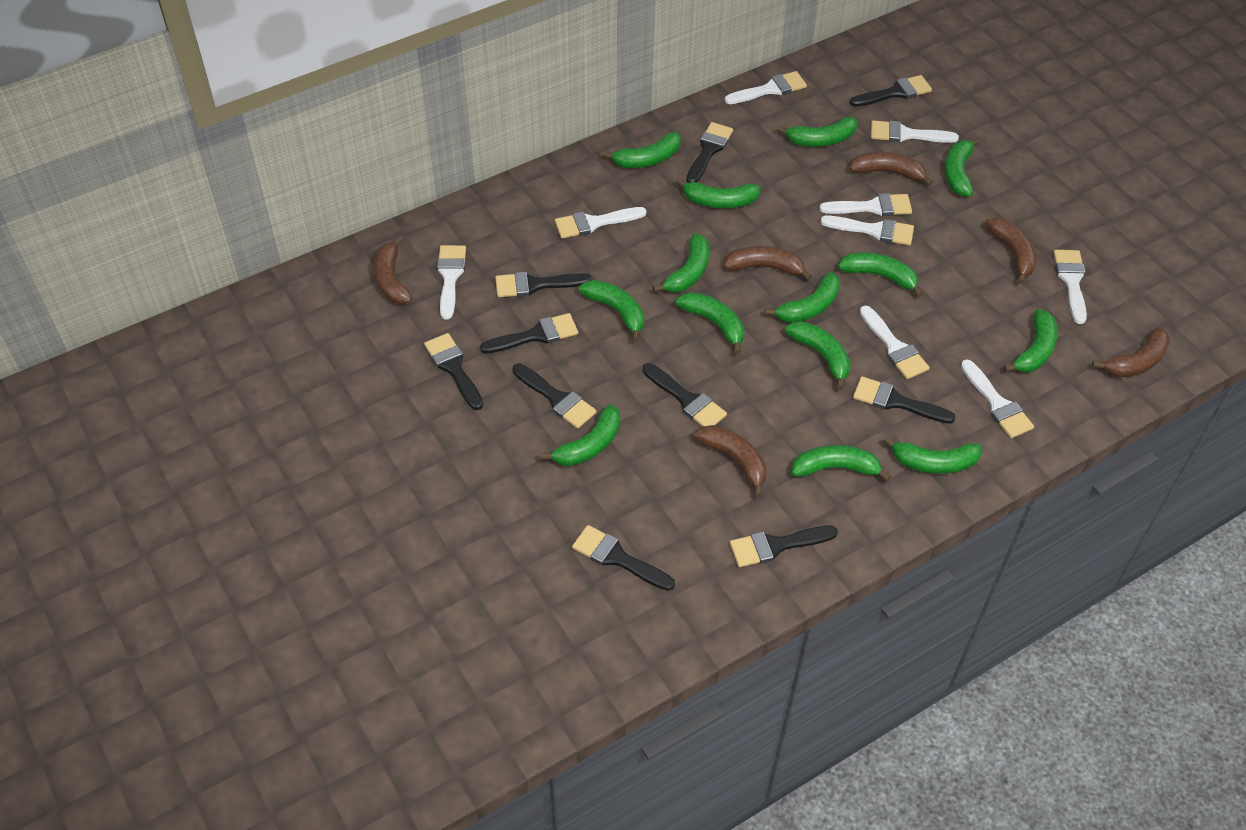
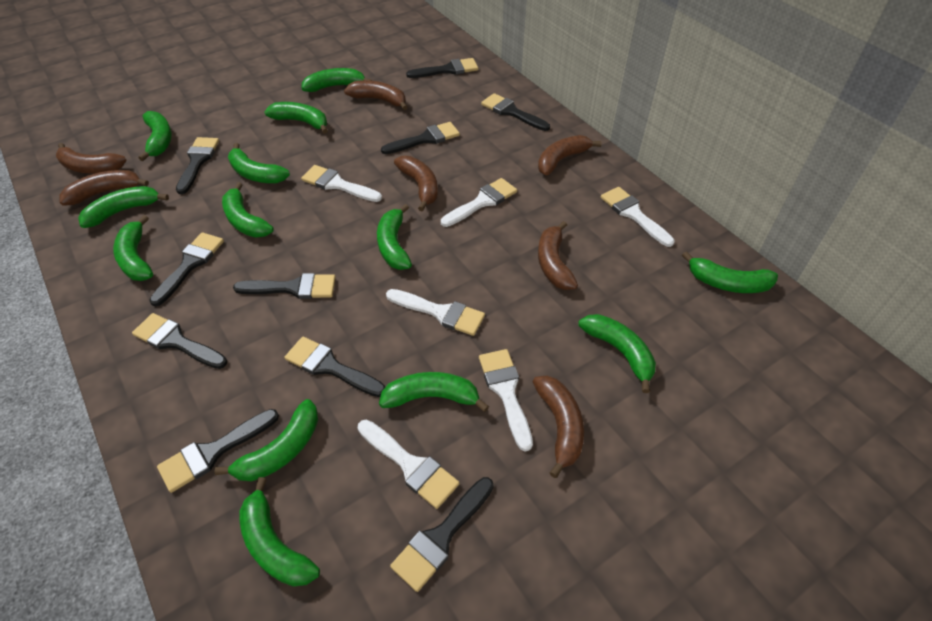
brown banana: 6 -> 7
green banana: 14 -> 13
white brush: 9 -> 6

